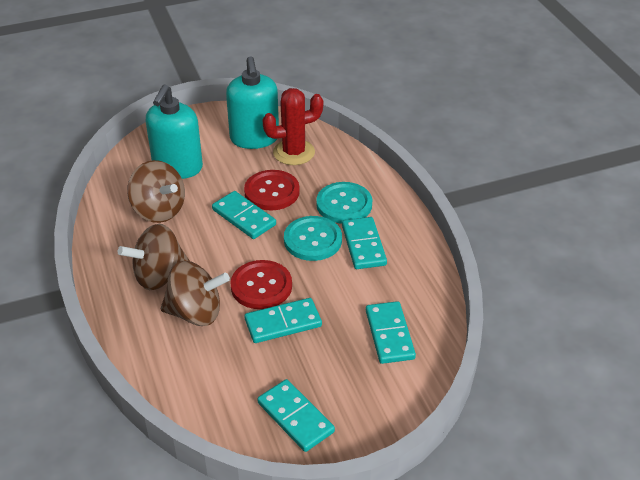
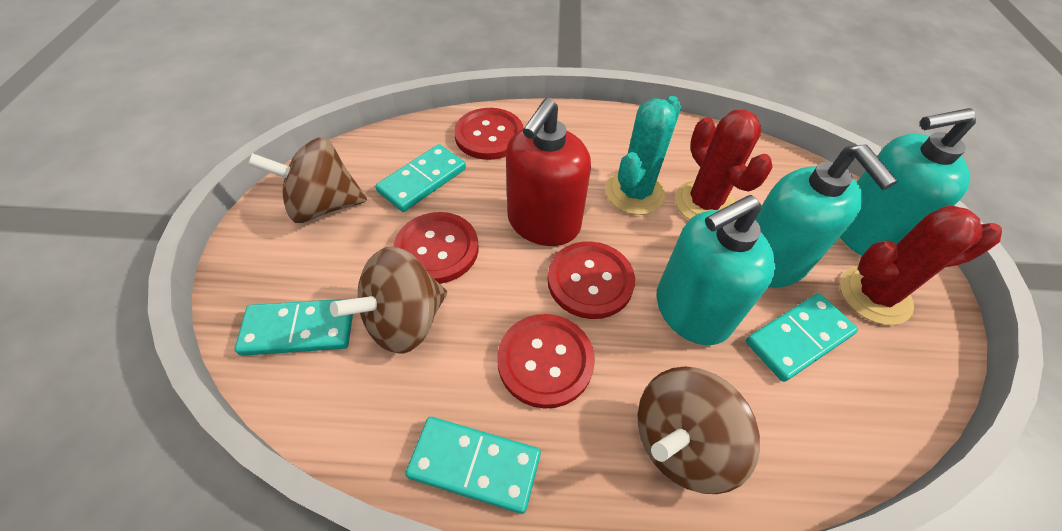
red button: 2 -> 4
red cactus: 1 -> 2
red soap dispenser: 0 -> 1
turquoise button: 2 -> 0
turquoise cactus: 0 -> 1
turquoise domino: 5 -> 4
turquoise soap dispenser: 2 -> 3

